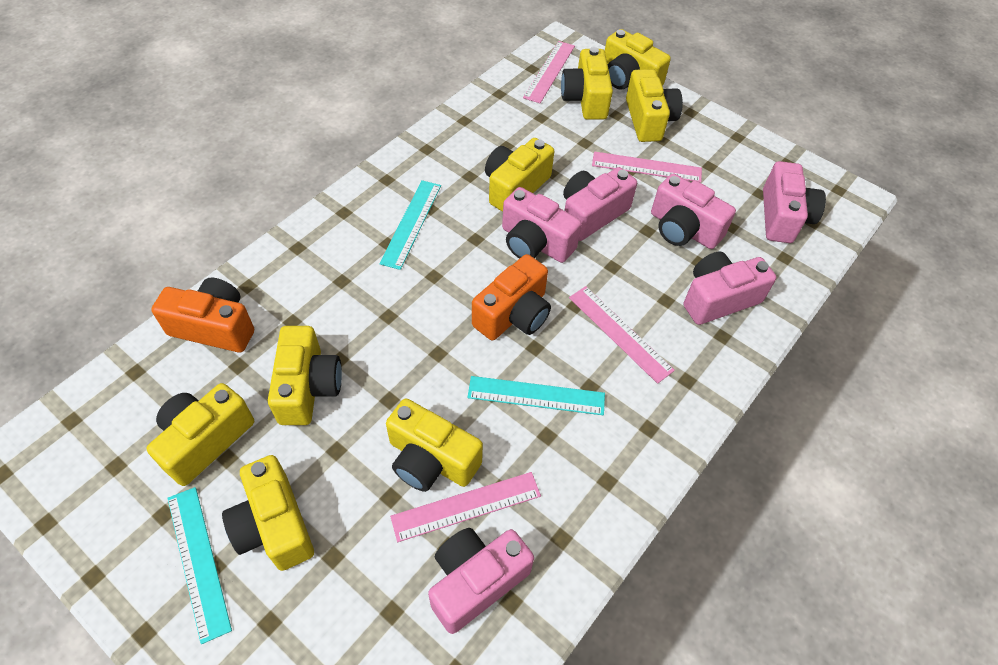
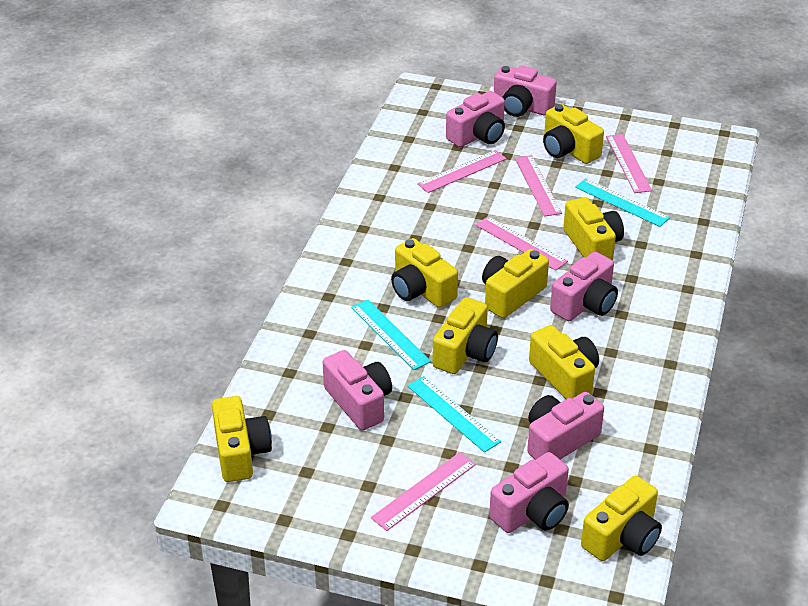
orange camera: 2 -> 0
pink ruler: 4 -> 5

